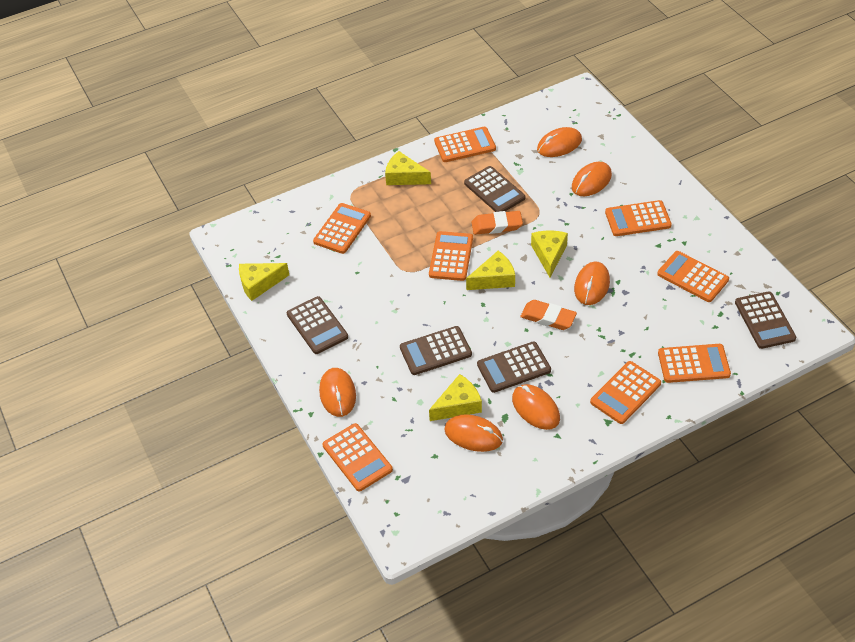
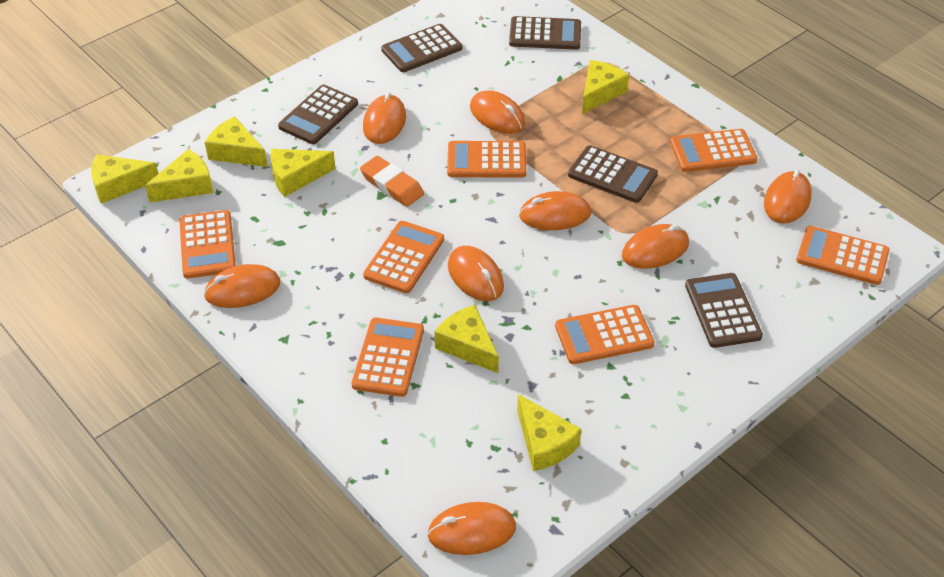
orange calculator: 8 -> 7
orange eraser: 2 -> 1
orange mouse: 6 -> 8
yellow cheese: 5 -> 7

